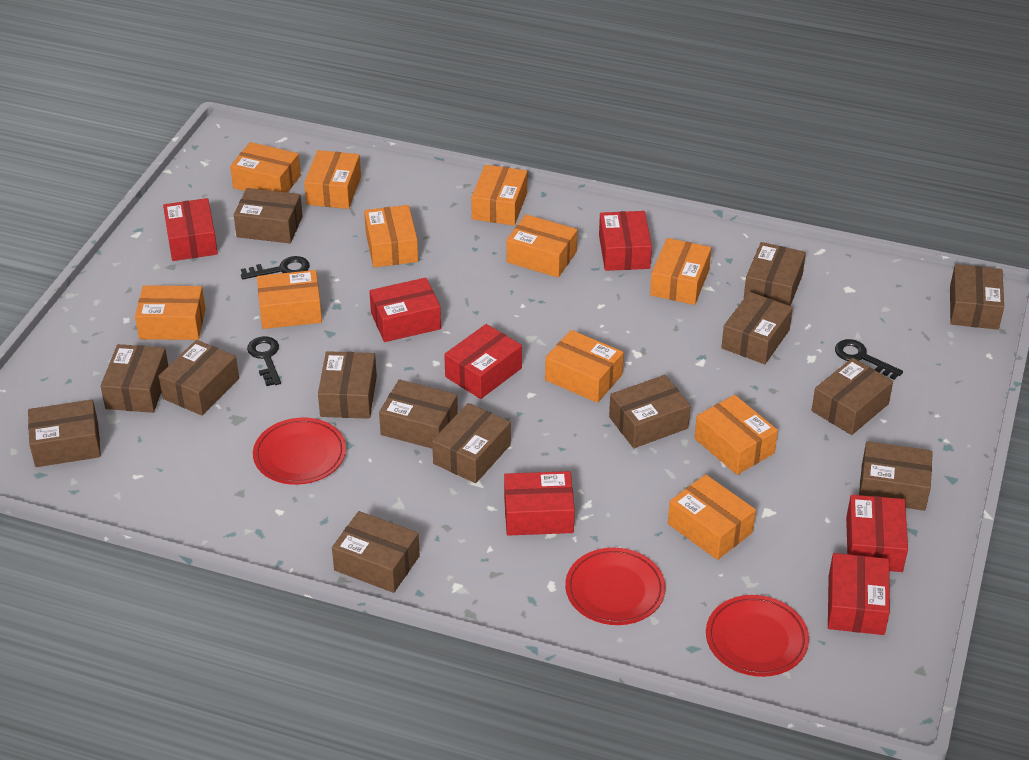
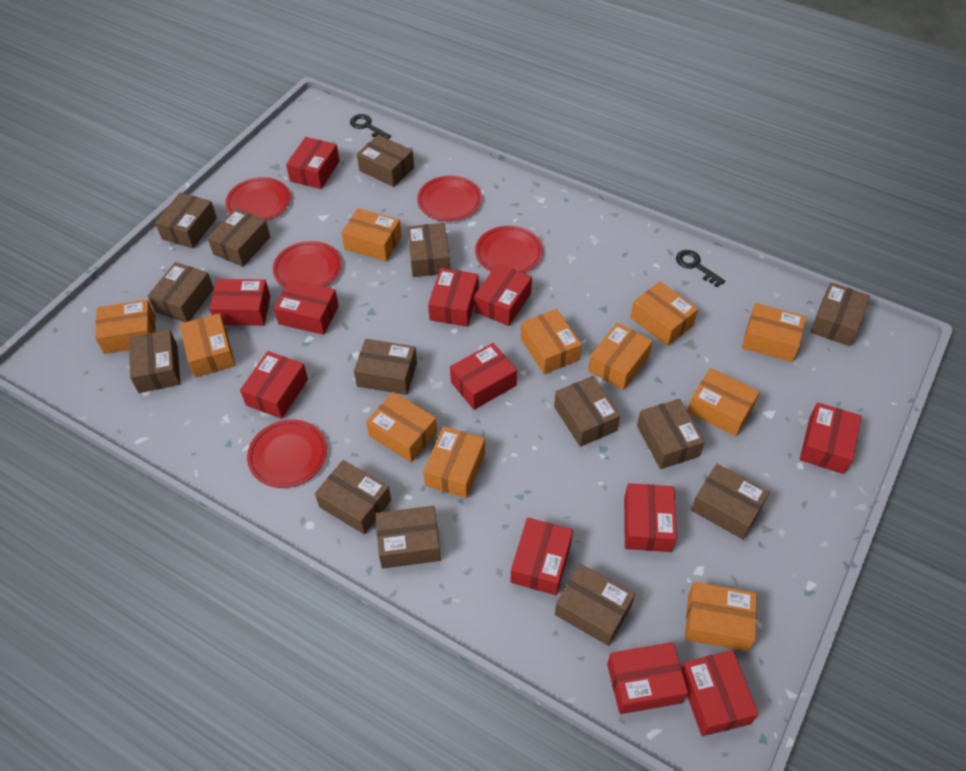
black key: 3 -> 2
red box: 7 -> 12
red plate: 3 -> 5

